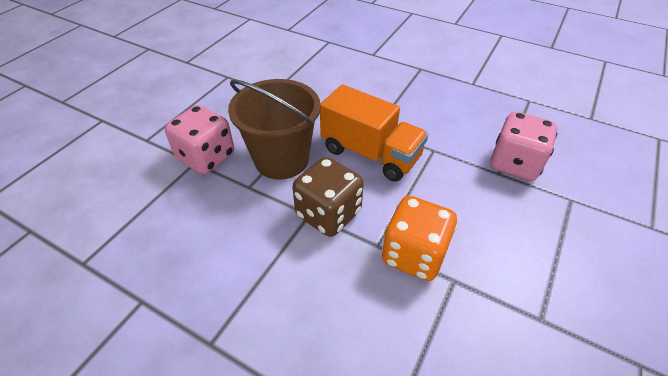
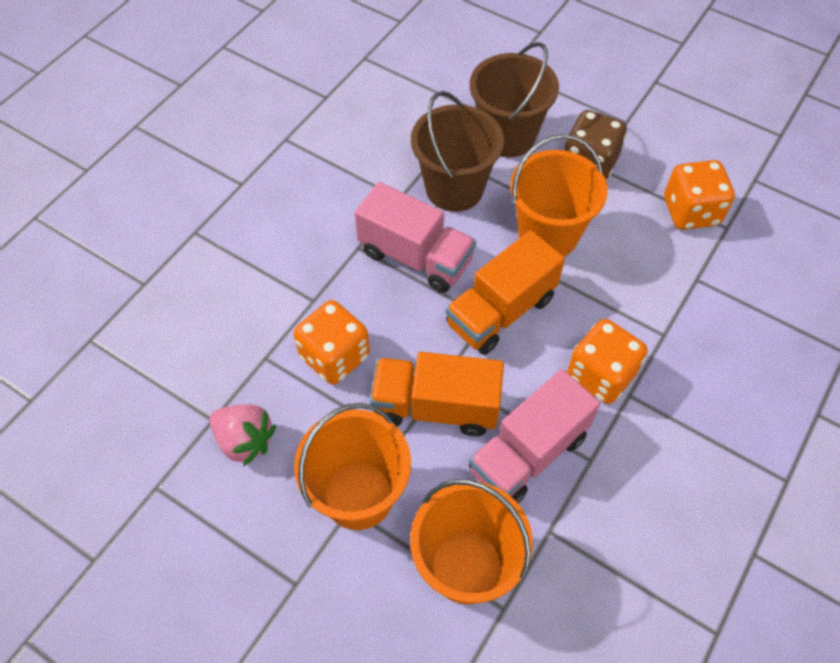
brown bucket: 1 -> 2
orange bucket: 0 -> 3
orange dice: 1 -> 3
orange truck: 1 -> 2
pink dice: 2 -> 0
pink strawberry: 0 -> 1
pink truck: 0 -> 2

